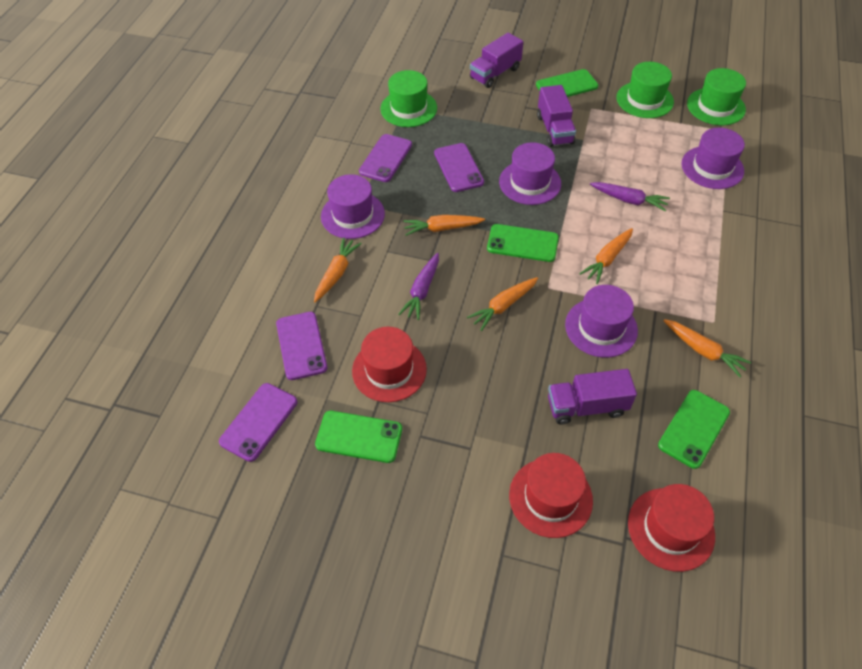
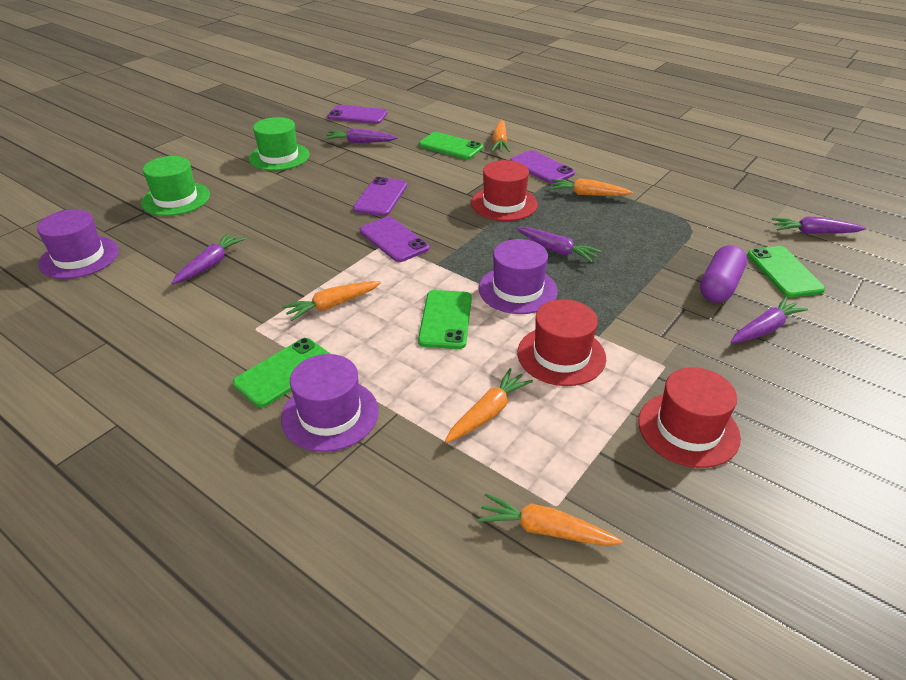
green hat: 3 -> 2
purple capsule: 0 -> 1
purple carrot: 2 -> 5
purple hat: 4 -> 3
purple truck: 3 -> 0

